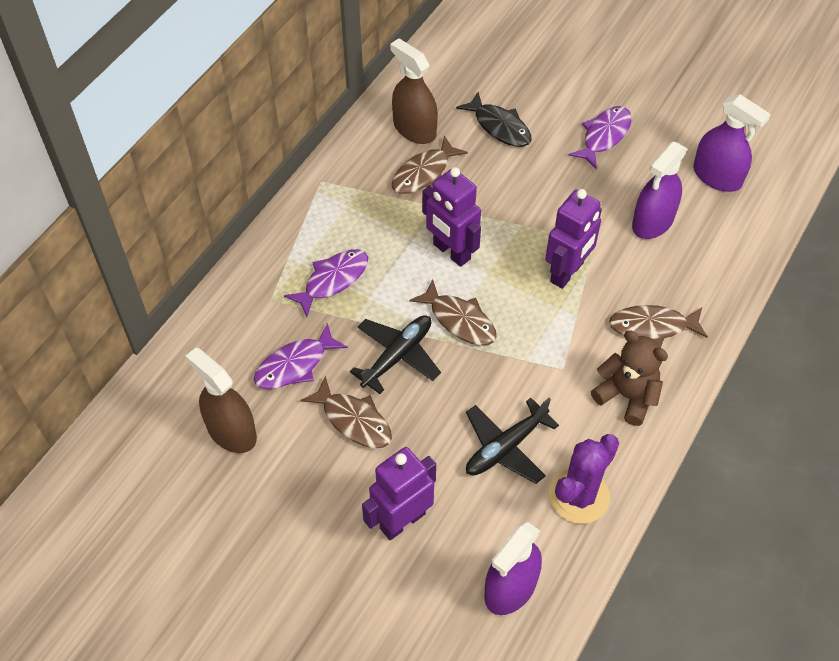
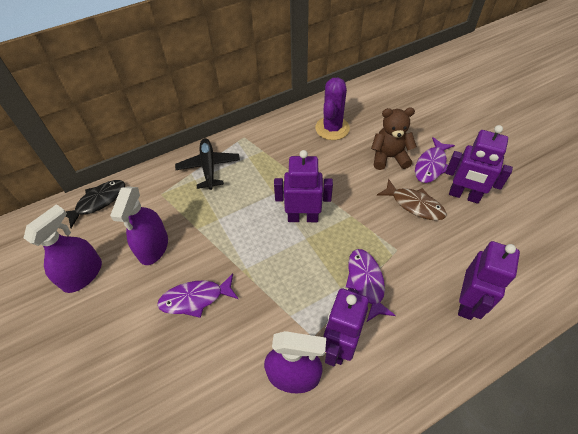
black plane: 2 -> 1
brown fish: 4 -> 1
brown spray bottle: 2 -> 0
purple robot: 3 -> 4

